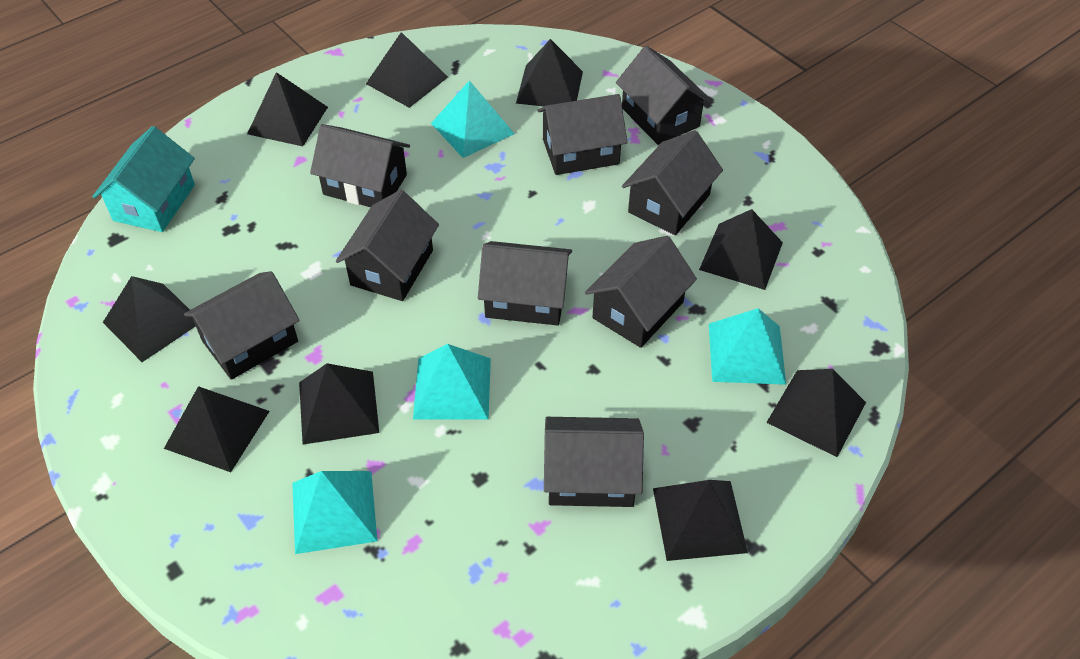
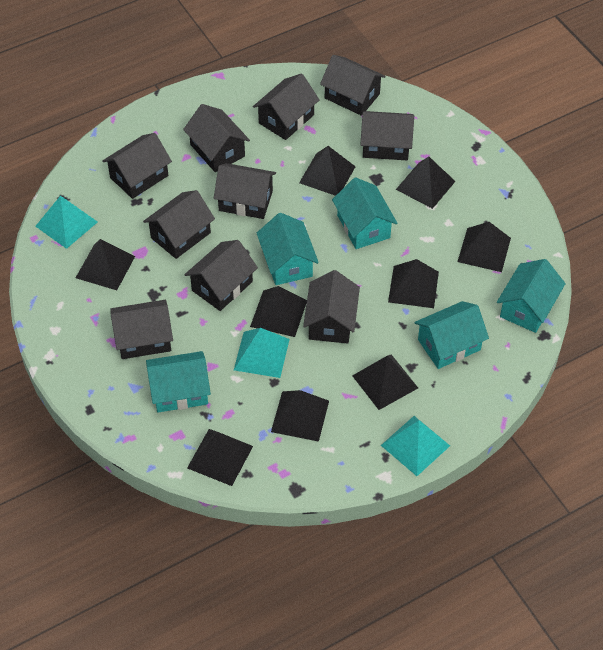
black house: 9 -> 10
turquoise house: 1 -> 5
turquoise pyramid: 4 -> 3

